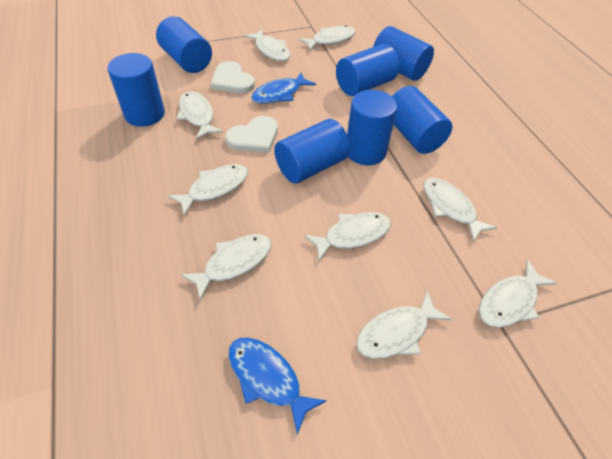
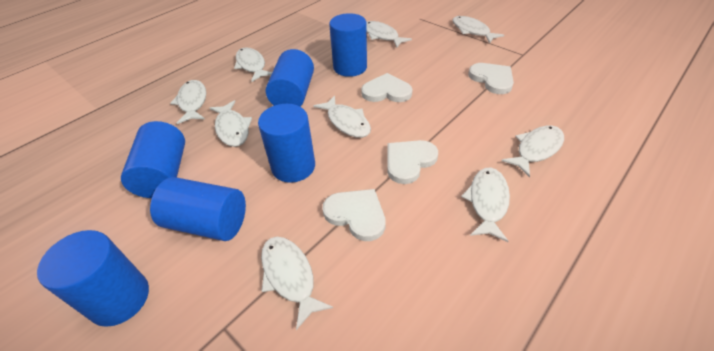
blue cylinder: 7 -> 6
blue fish: 2 -> 0
white heart: 2 -> 4

